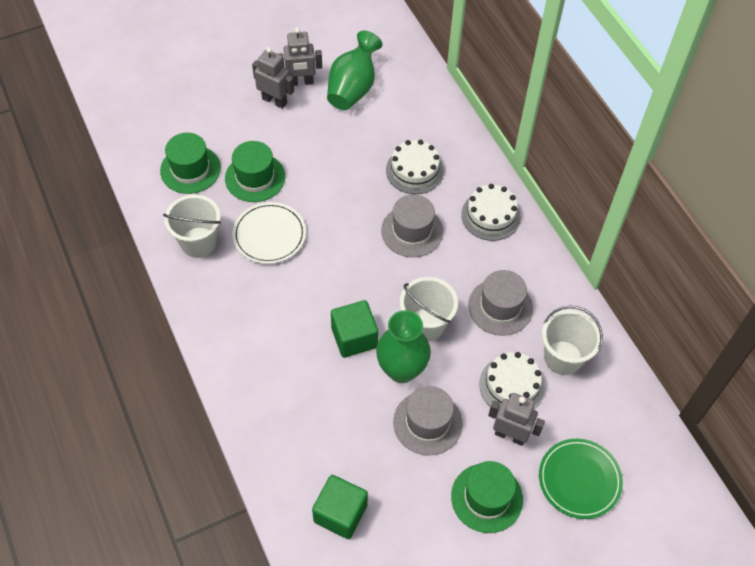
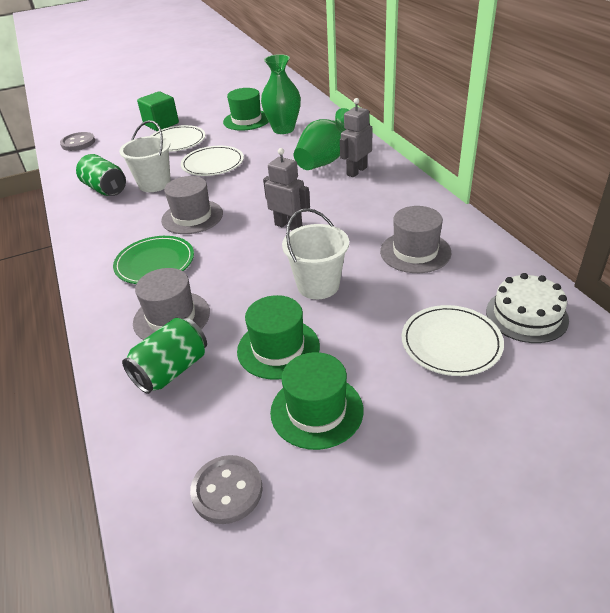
green can: 0 -> 2
green cube: 2 -> 1
grey button: 0 -> 2
grey robot: 3 -> 2
white bucket: 3 -> 2
white cake: 3 -> 1
white plate: 1 -> 3

